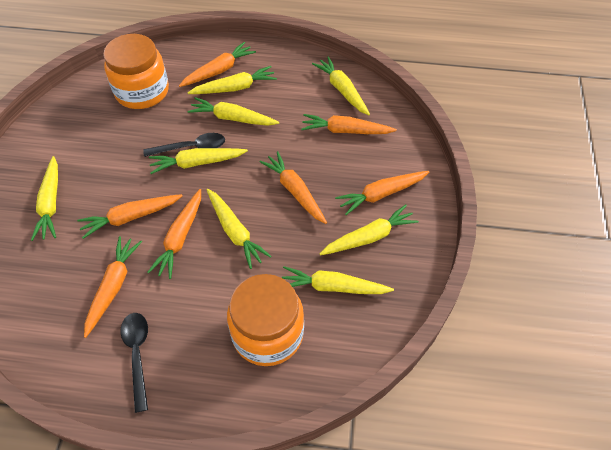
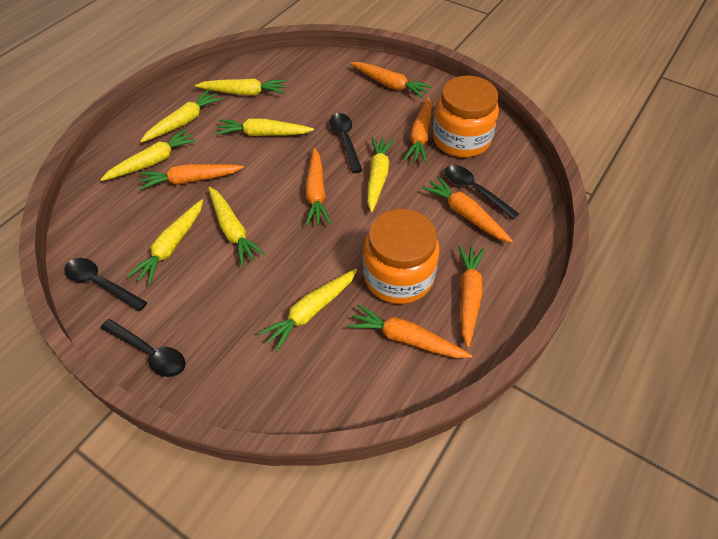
black spoon: 2 -> 4

